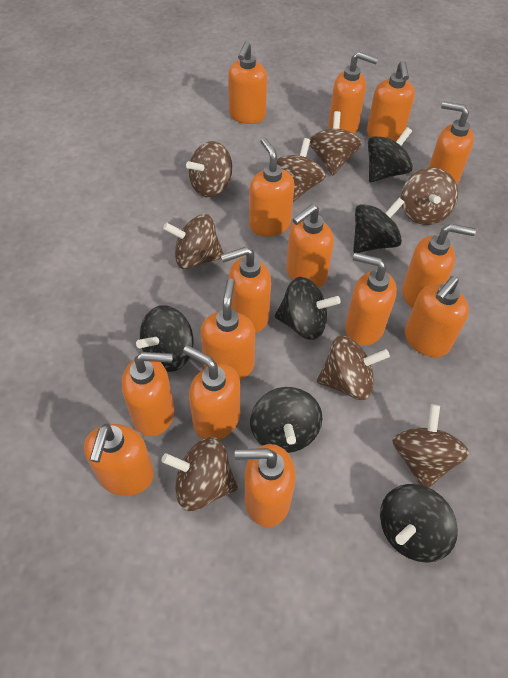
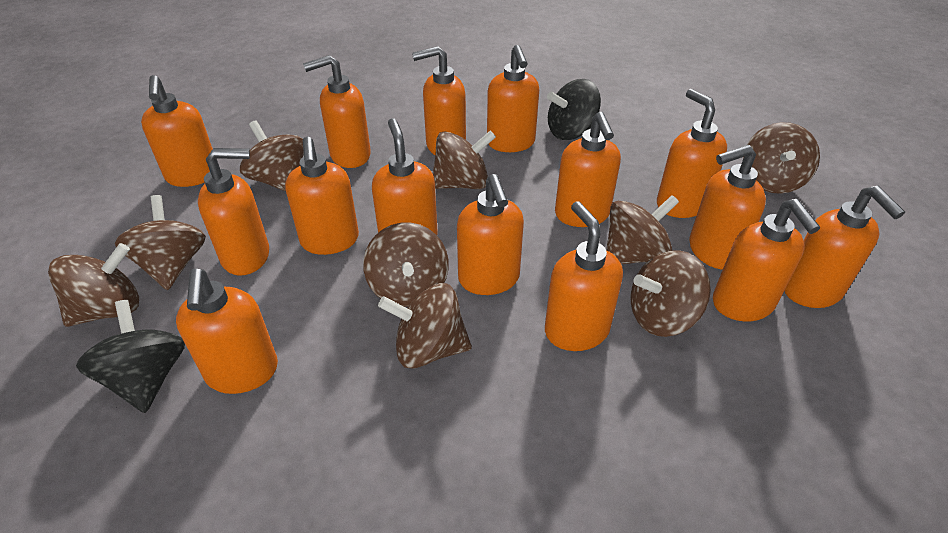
black spinning top: 6 -> 2
brown spinning top: 8 -> 9

